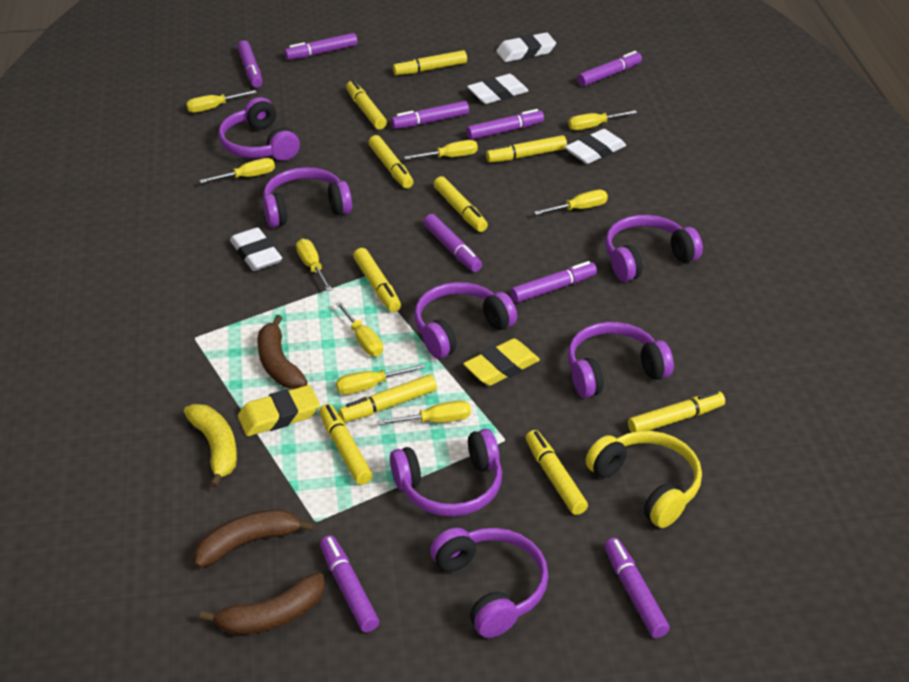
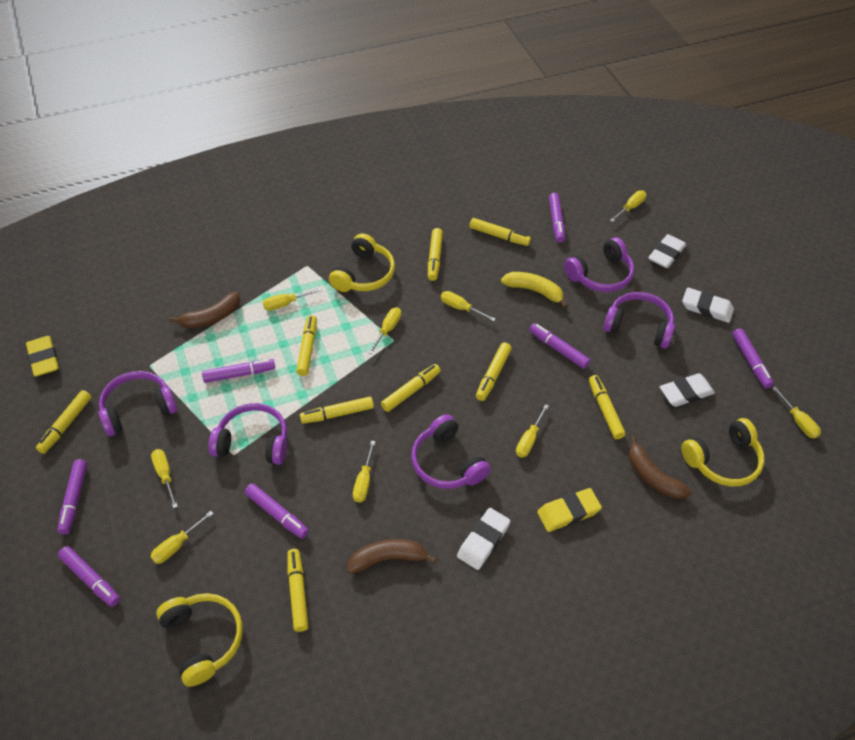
purple headphones: 7 -> 5
purple marker: 9 -> 7
yellow headphones: 1 -> 3
yellow marker: 10 -> 9

